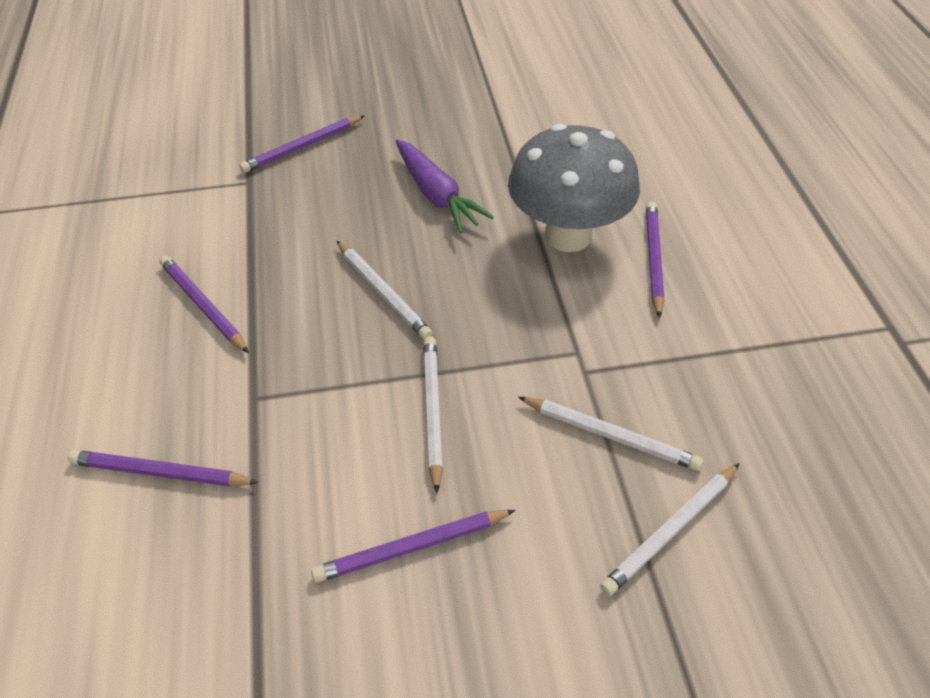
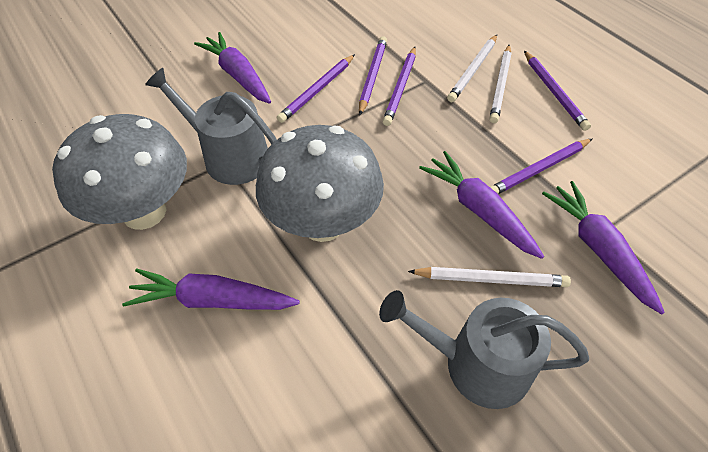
grey mushroom: 1 -> 2
grey watering can: 0 -> 2
purple carrot: 1 -> 4
white pencil: 4 -> 3

